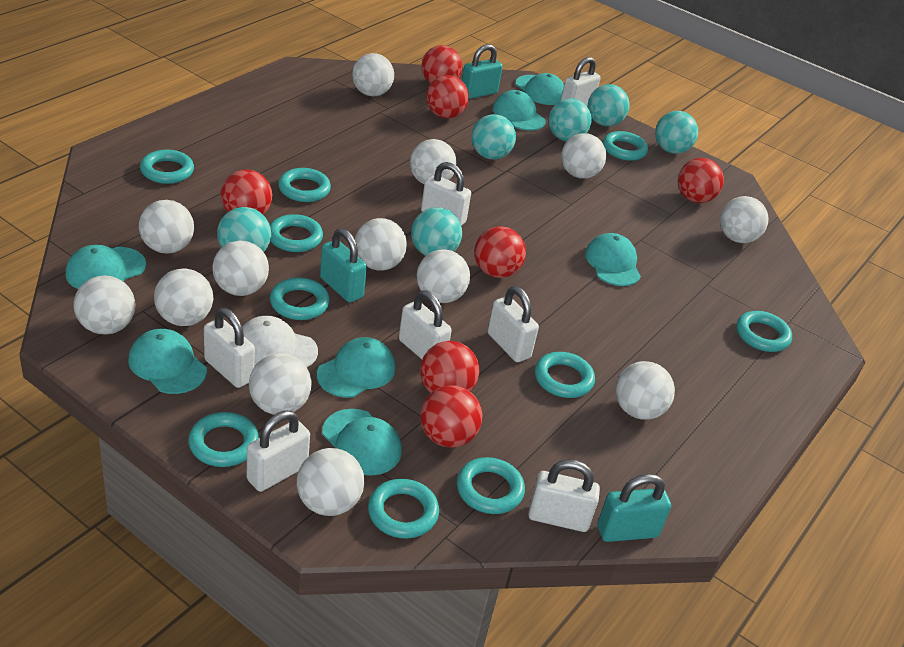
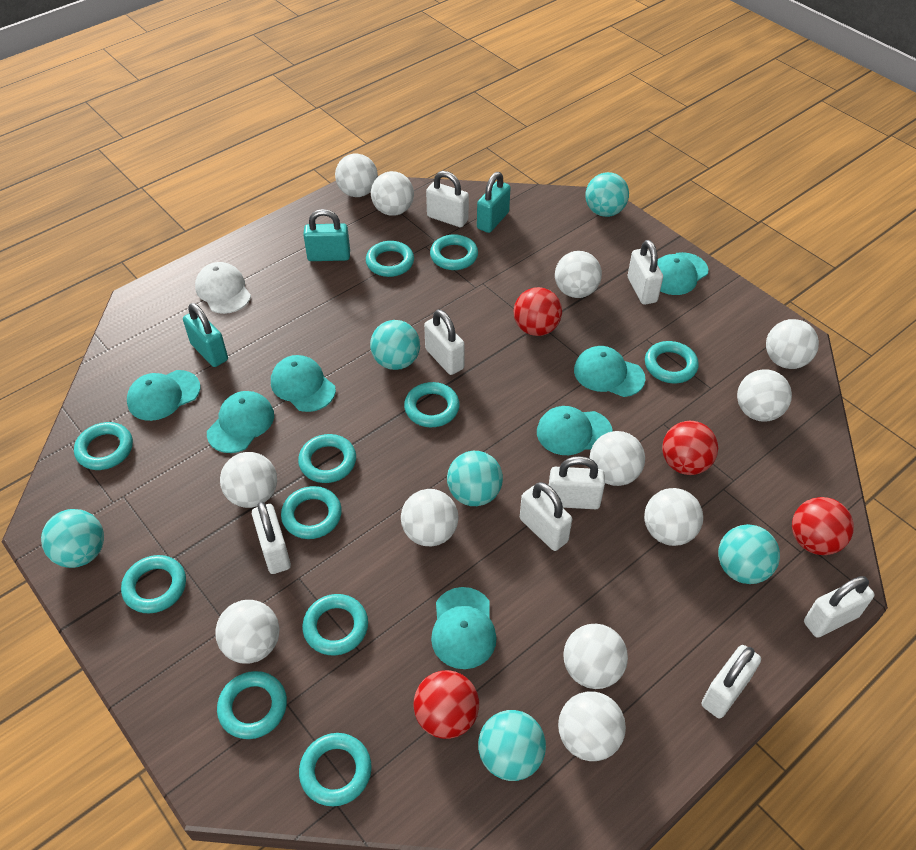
red ball: 7 -> 4
turquoise ring: 10 -> 11
white ball: 13 -> 12
white padlock: 7 -> 8

